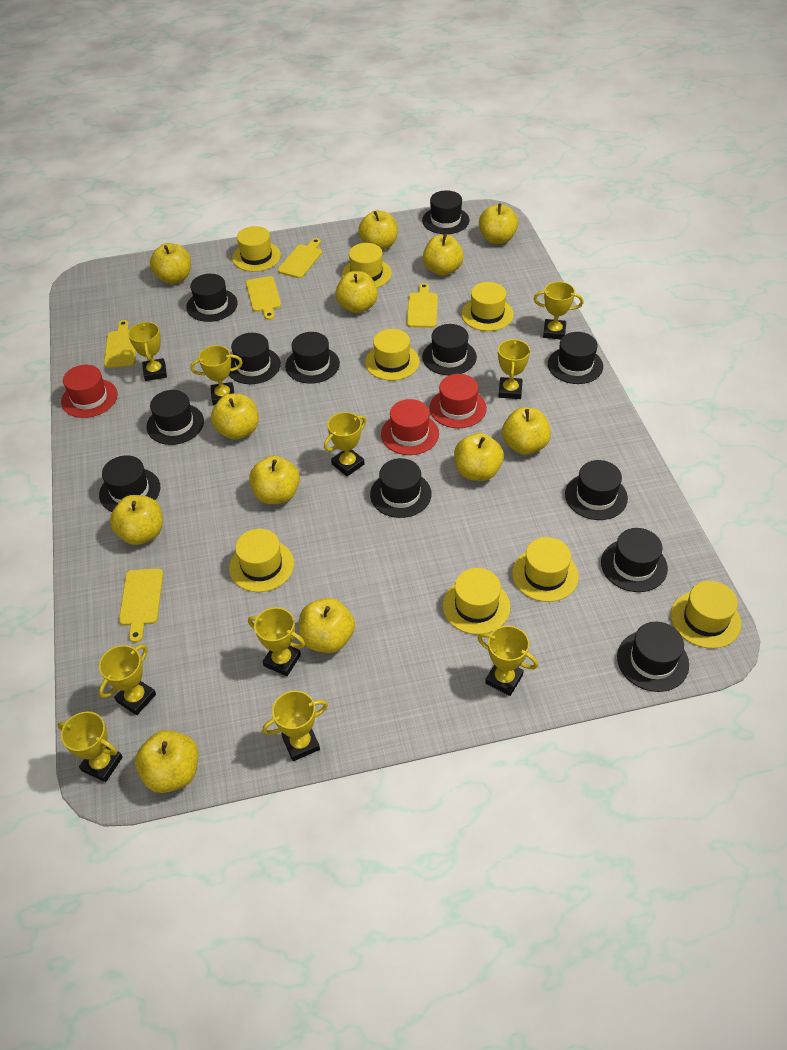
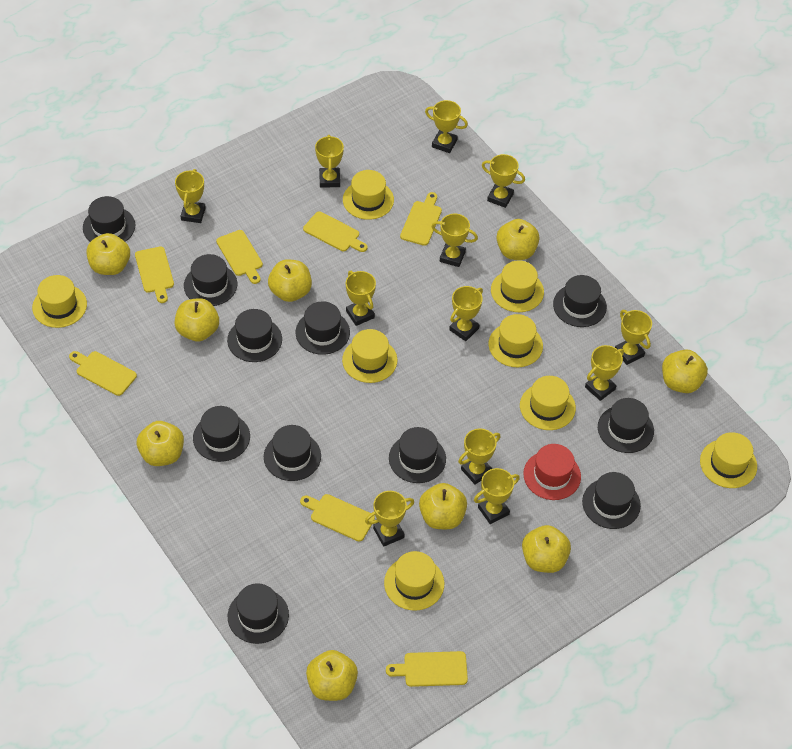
black hat: 12 -> 11
red hat: 3 -> 1
yellow apple: 12 -> 9
yellow cutting board: 5 -> 7
yellow trophy: 10 -> 12

